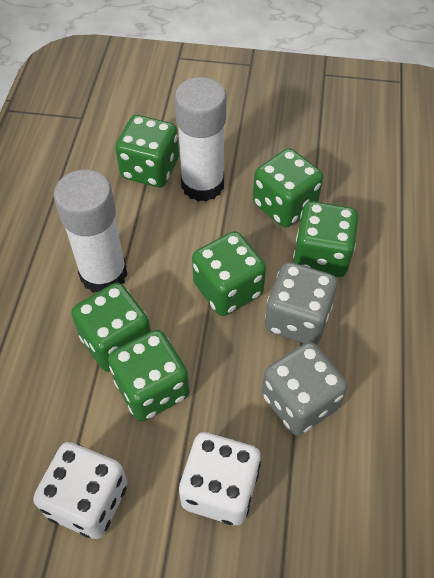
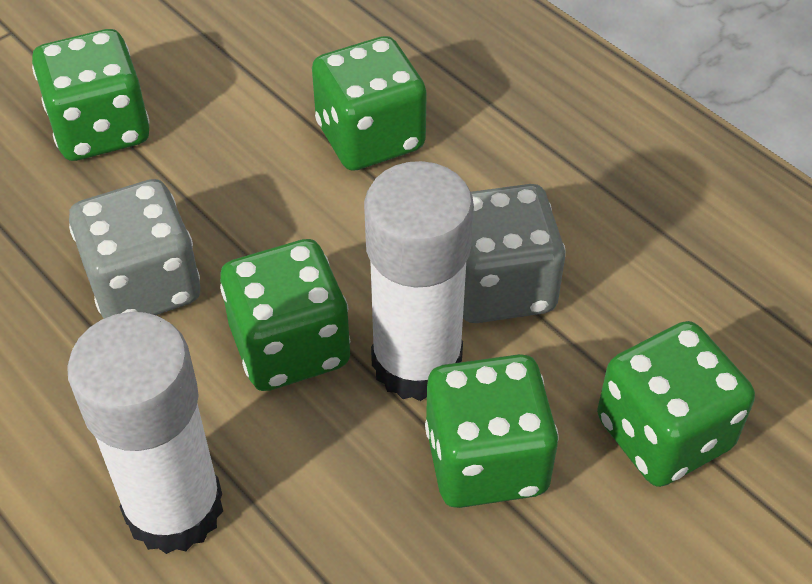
green dice: 6 -> 5
white dice: 2 -> 0

